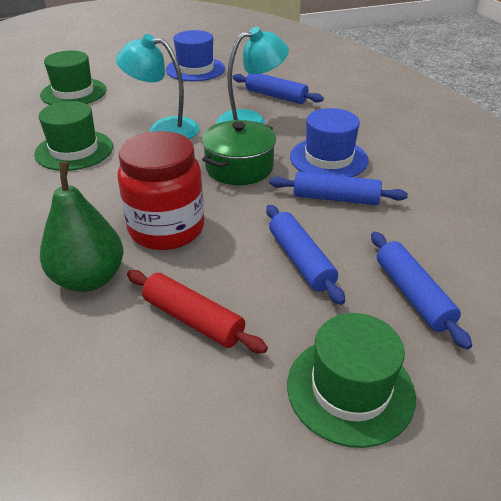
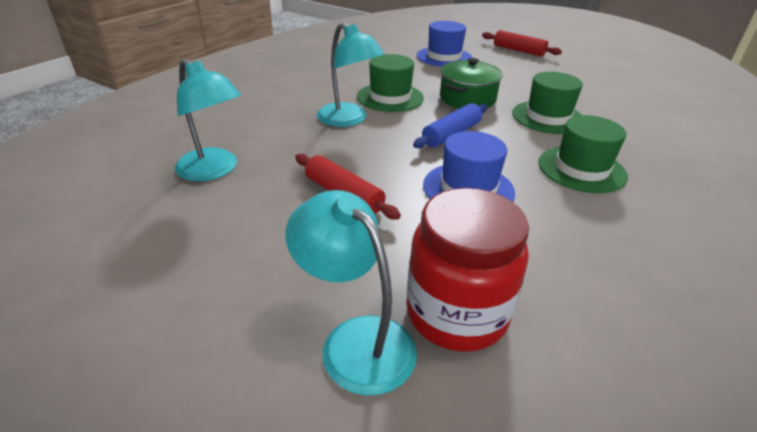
blue rolling pin: 4 -> 1
green pear: 1 -> 0
red rolling pin: 1 -> 2
turquoise lamp: 2 -> 3

